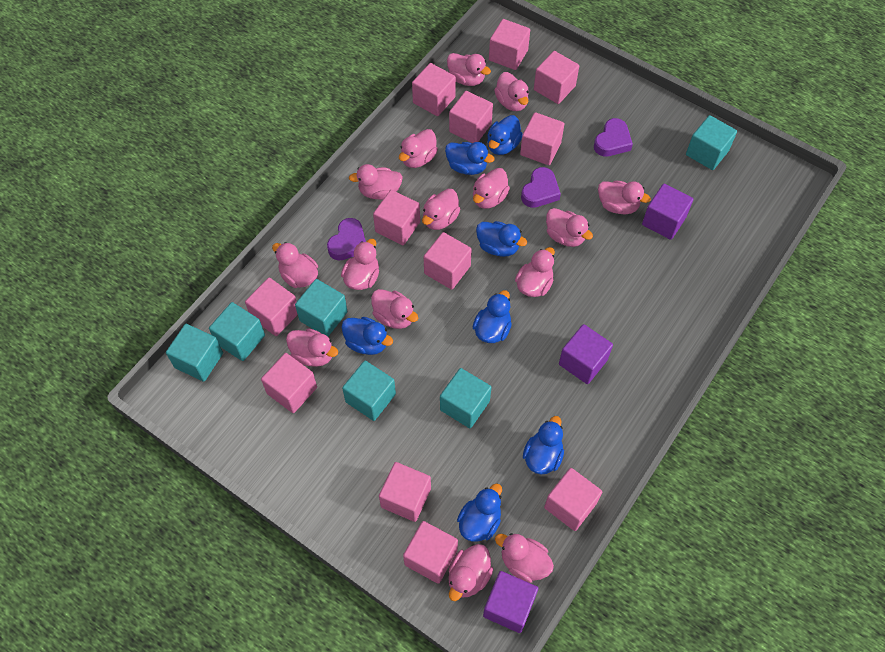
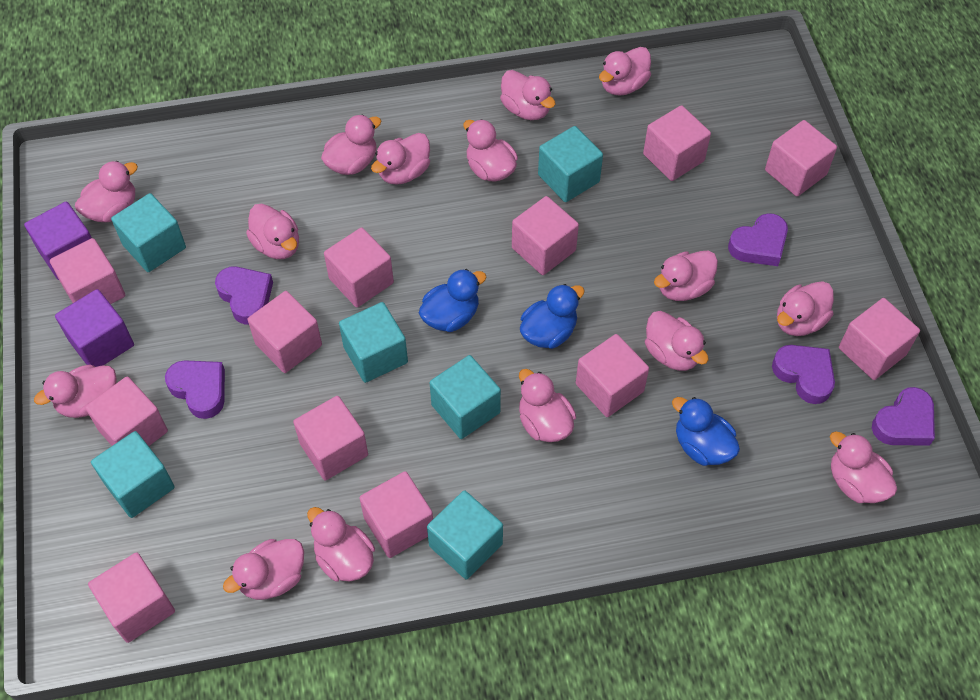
blue duck: 7 -> 3
purple cube: 3 -> 2
purple heart: 3 -> 5

